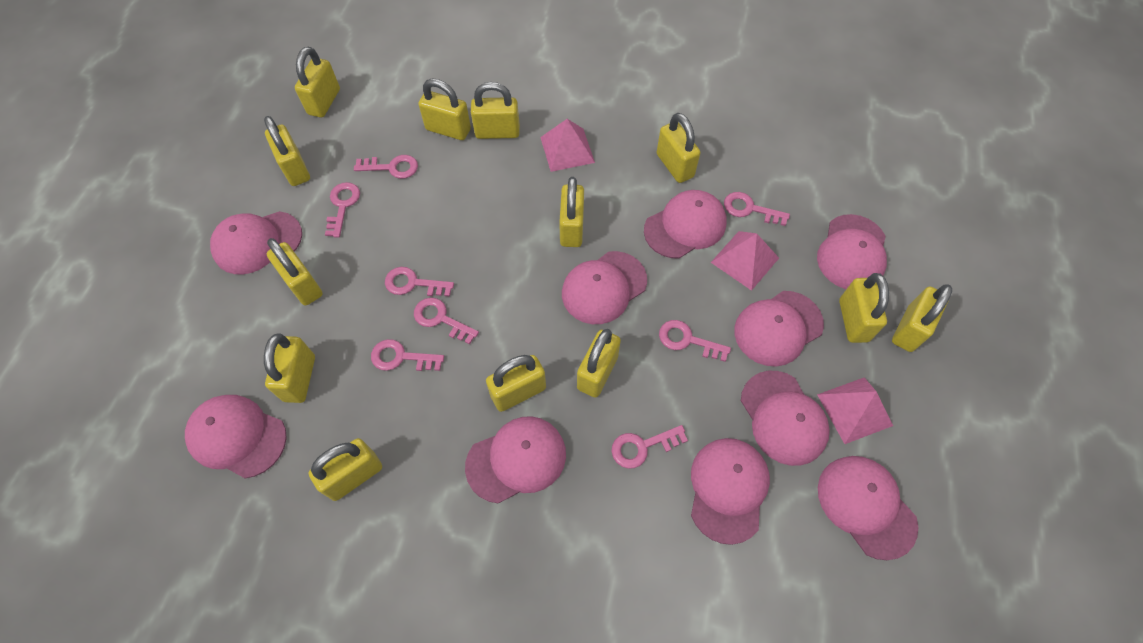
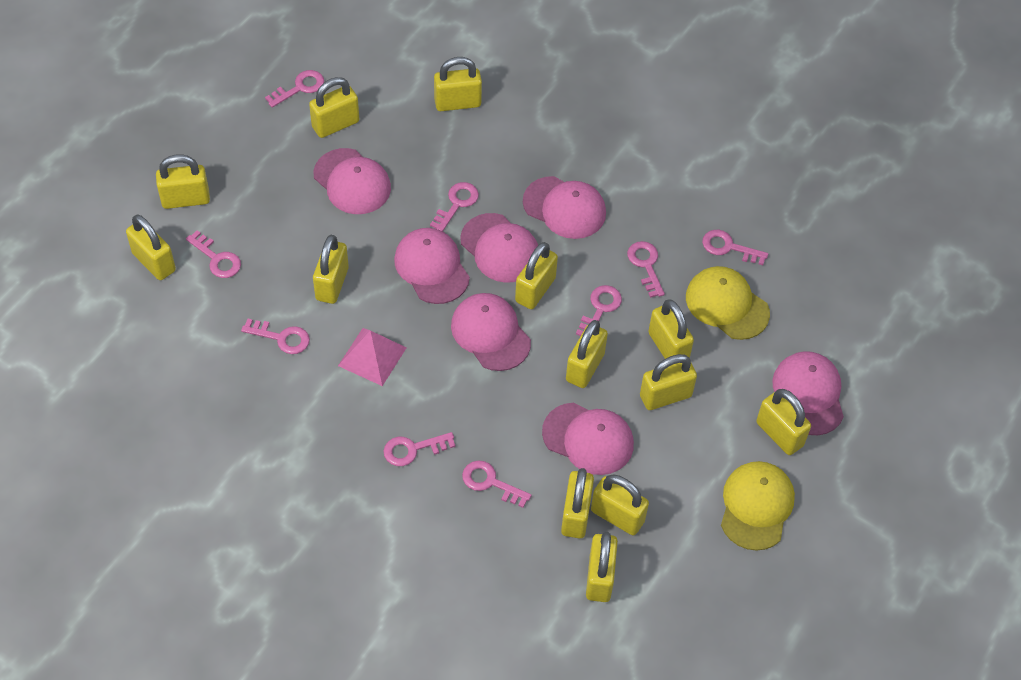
pink cap: 10 -> 7
pink key: 8 -> 9
pink pyramid: 3 -> 1
yellow cap: 0 -> 2

